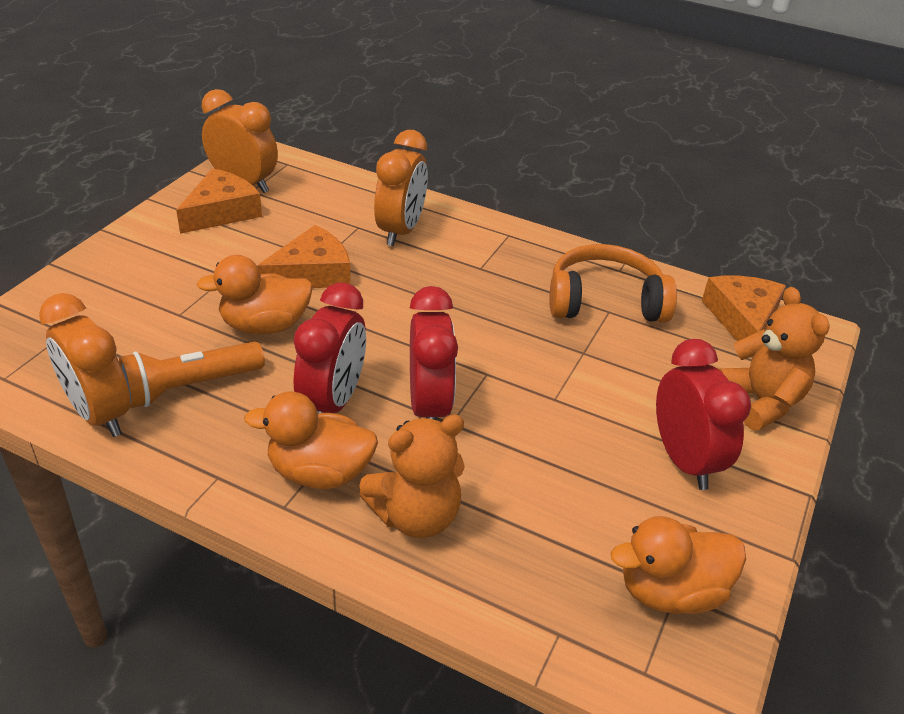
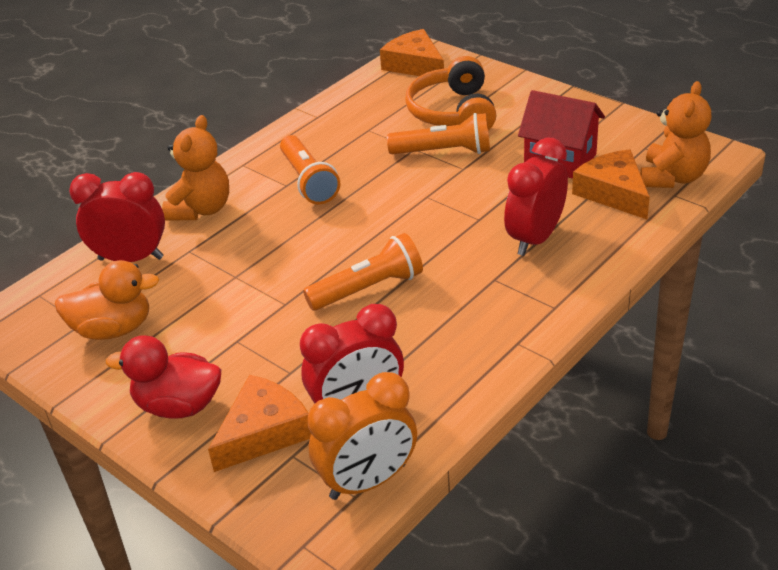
orange clock: 3 -> 1
orange duck: 3 -> 1
orange flashlight: 1 -> 3
red duck: 0 -> 1
red house: 0 -> 1

